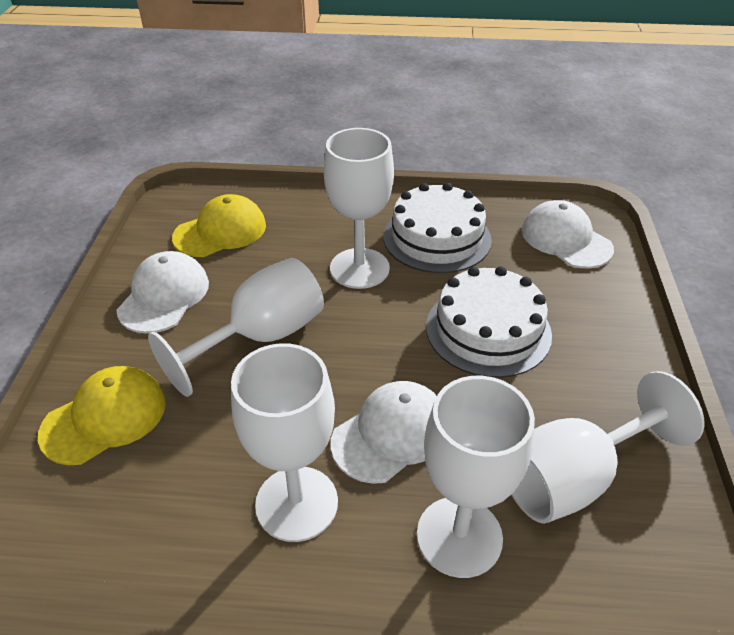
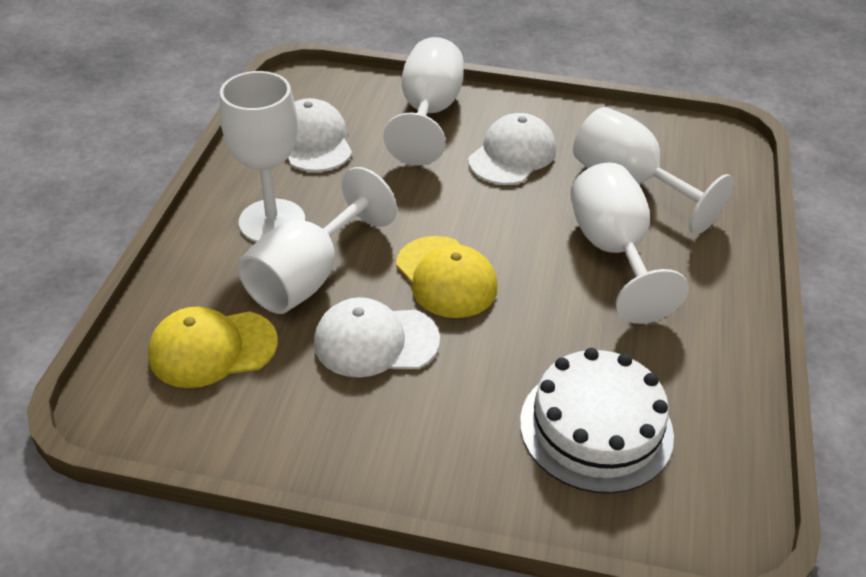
white cake: 2 -> 1

